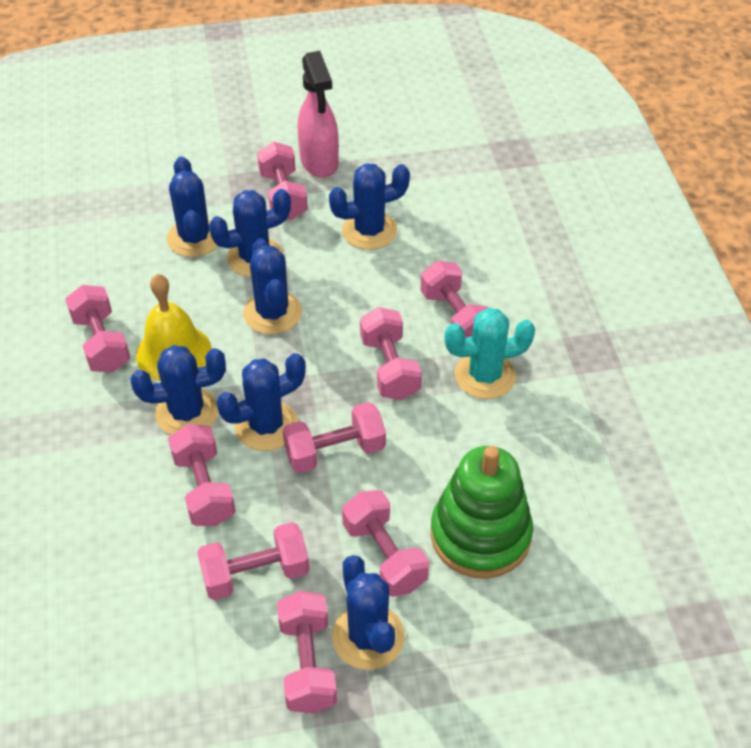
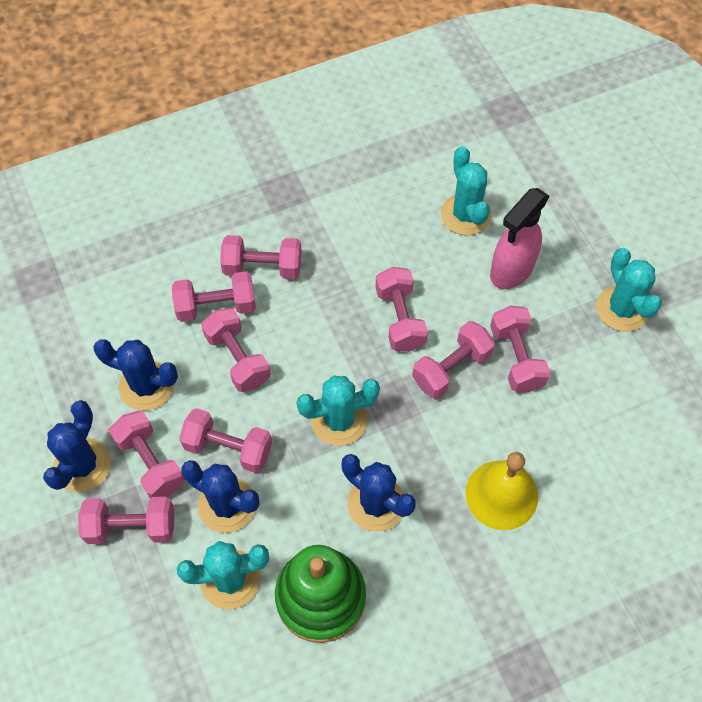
blue cactus: 7 -> 4
turquoise cactus: 1 -> 4

